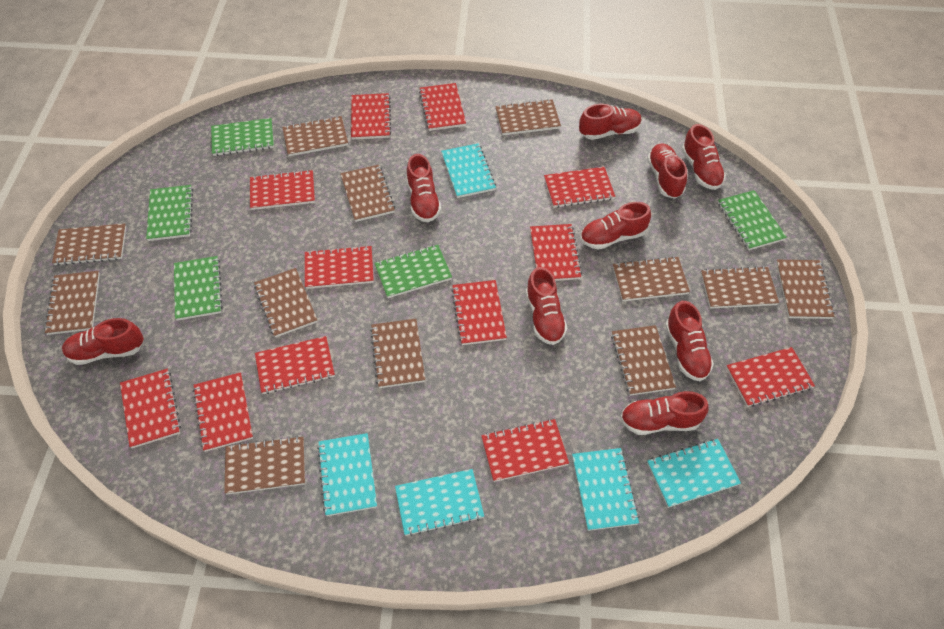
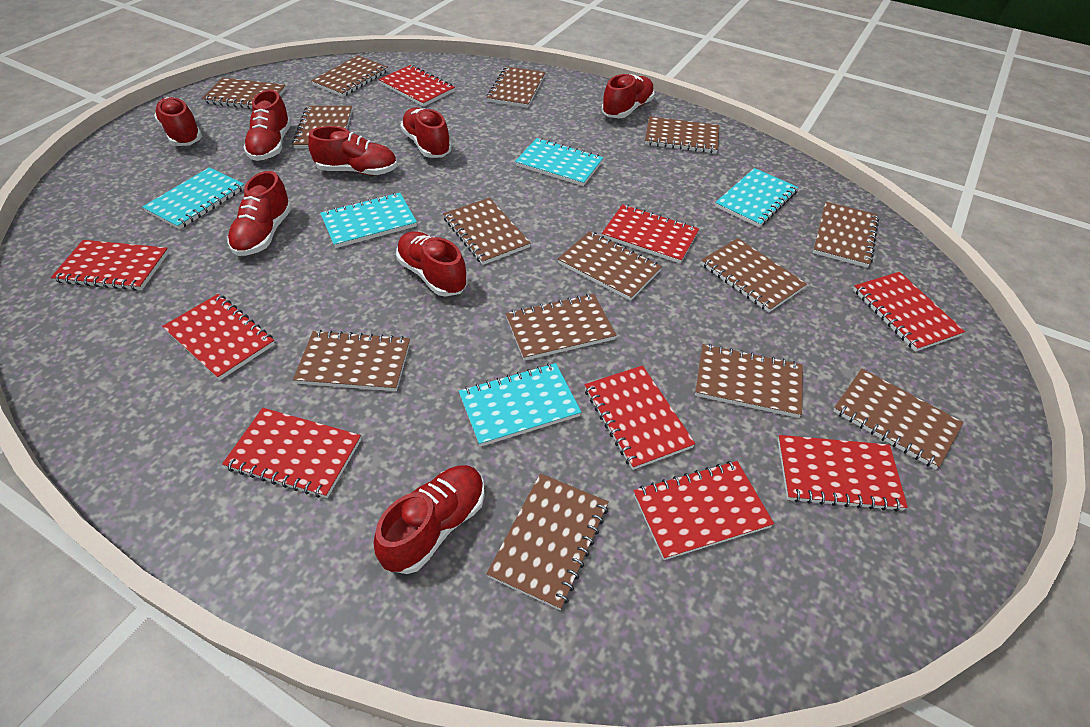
brown notebook: 12 -> 14
green notebook: 5 -> 0
red notebook: 12 -> 9
red shoe: 9 -> 8

